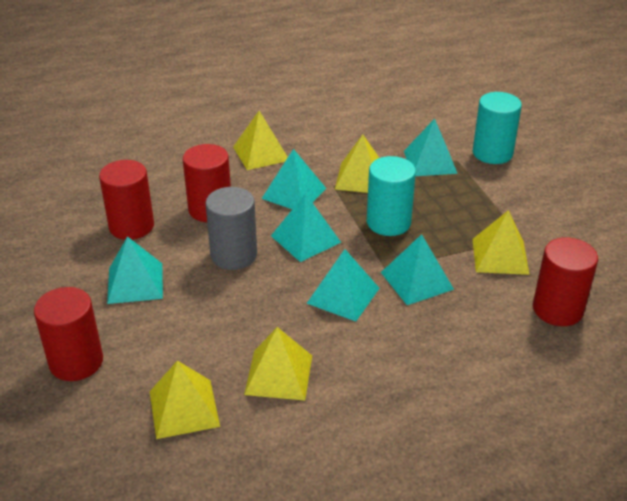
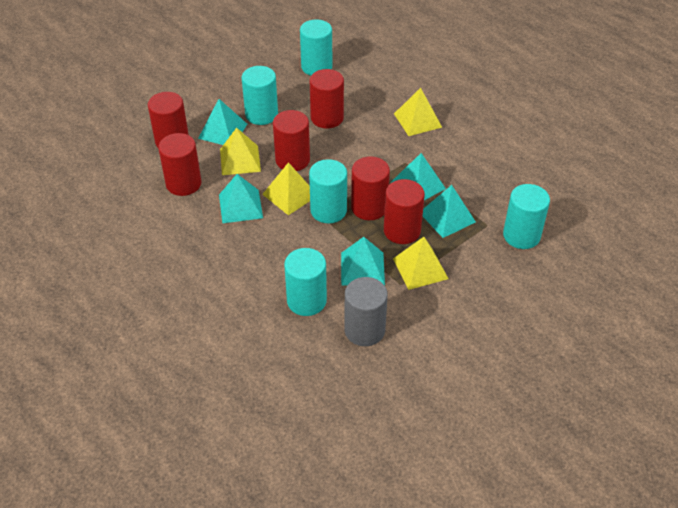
red cylinder: 4 -> 6
turquoise cylinder: 2 -> 5
turquoise pyramid: 6 -> 5
yellow pyramid: 5 -> 4

